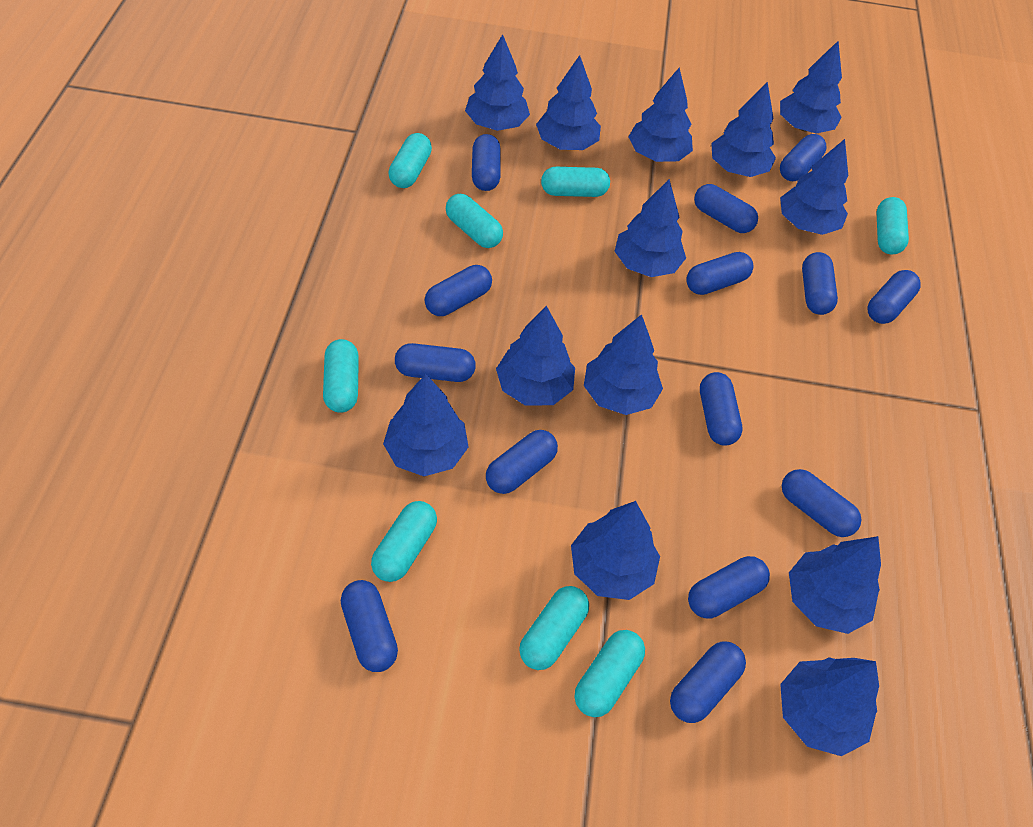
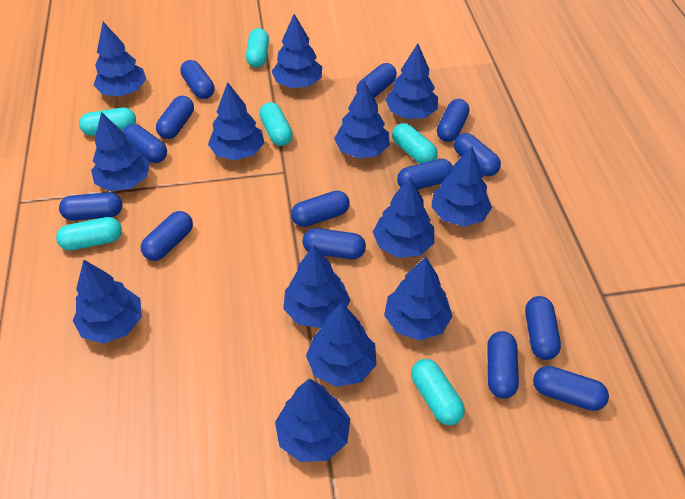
turquoise capsule: 8 -> 6

